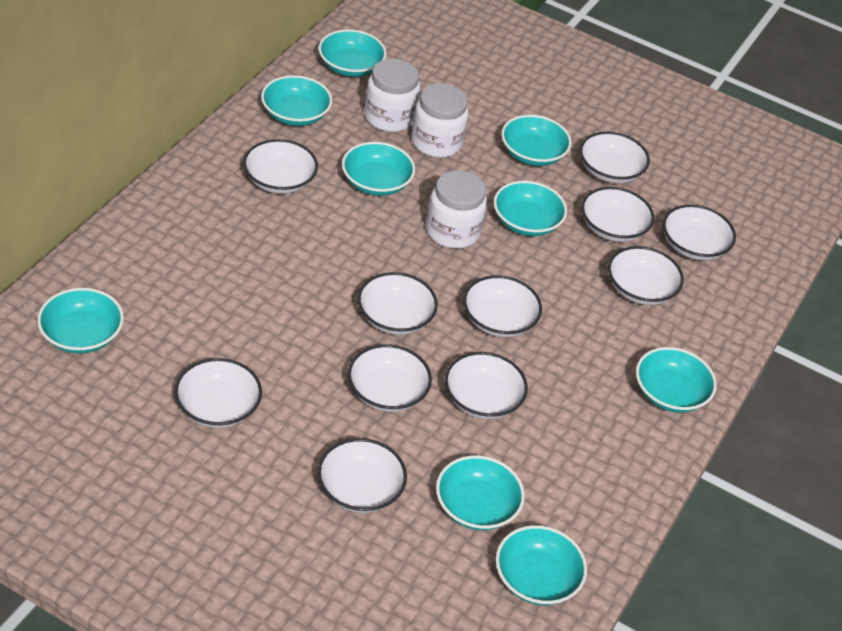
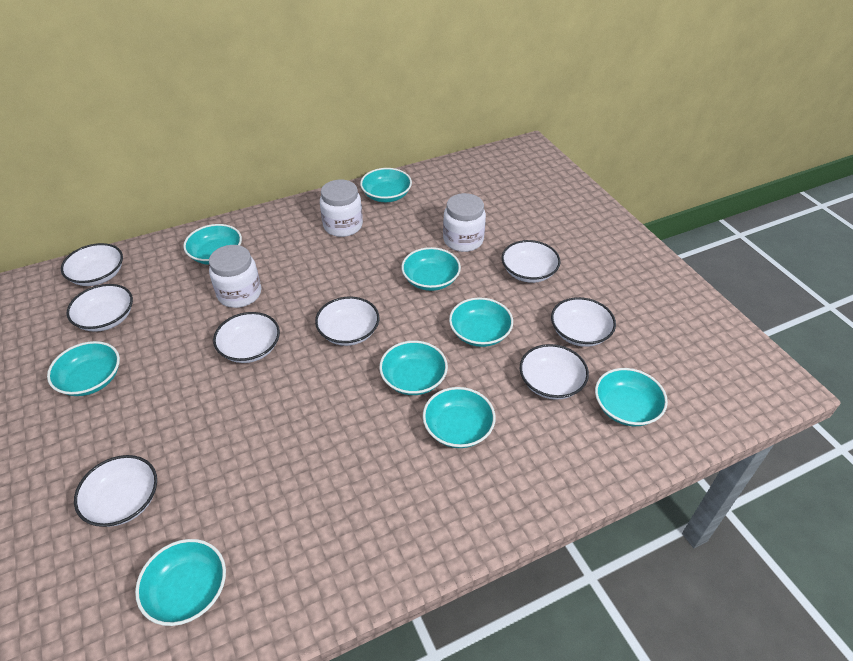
white bowl: 11 -> 8

